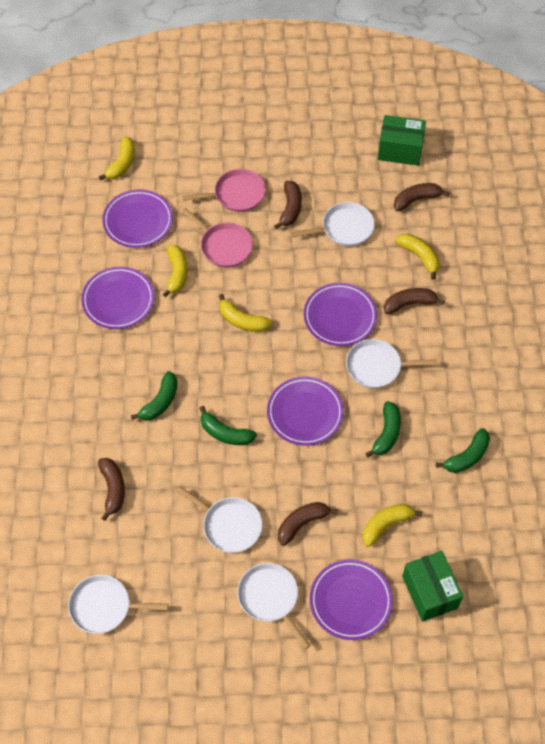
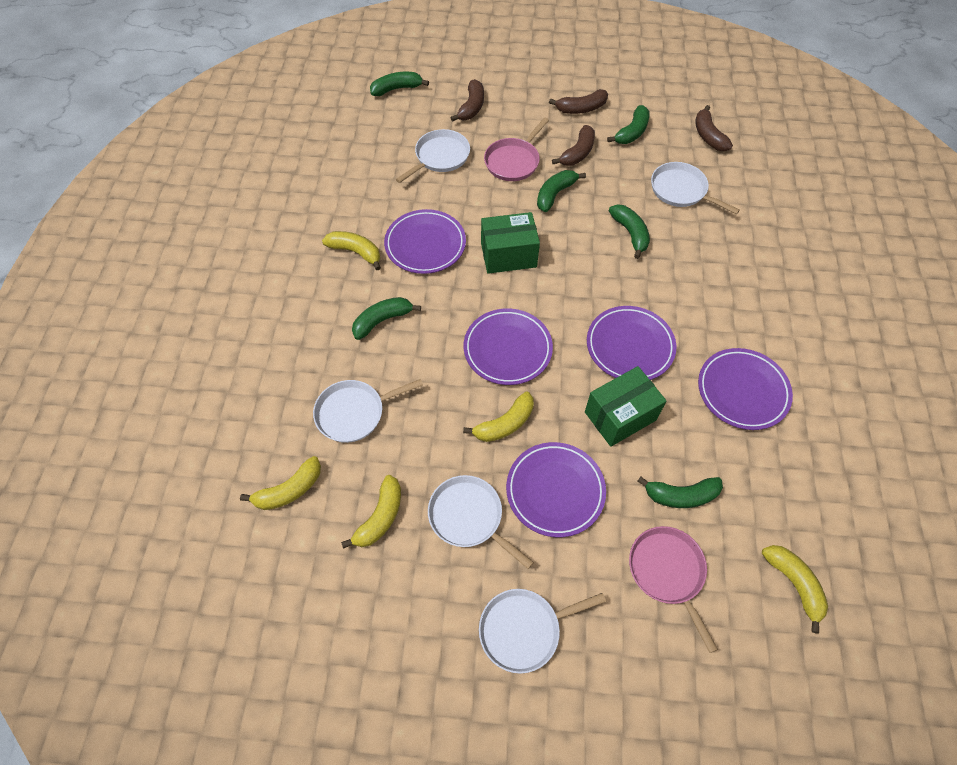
brown banana: 5 -> 4
green banana: 4 -> 6

